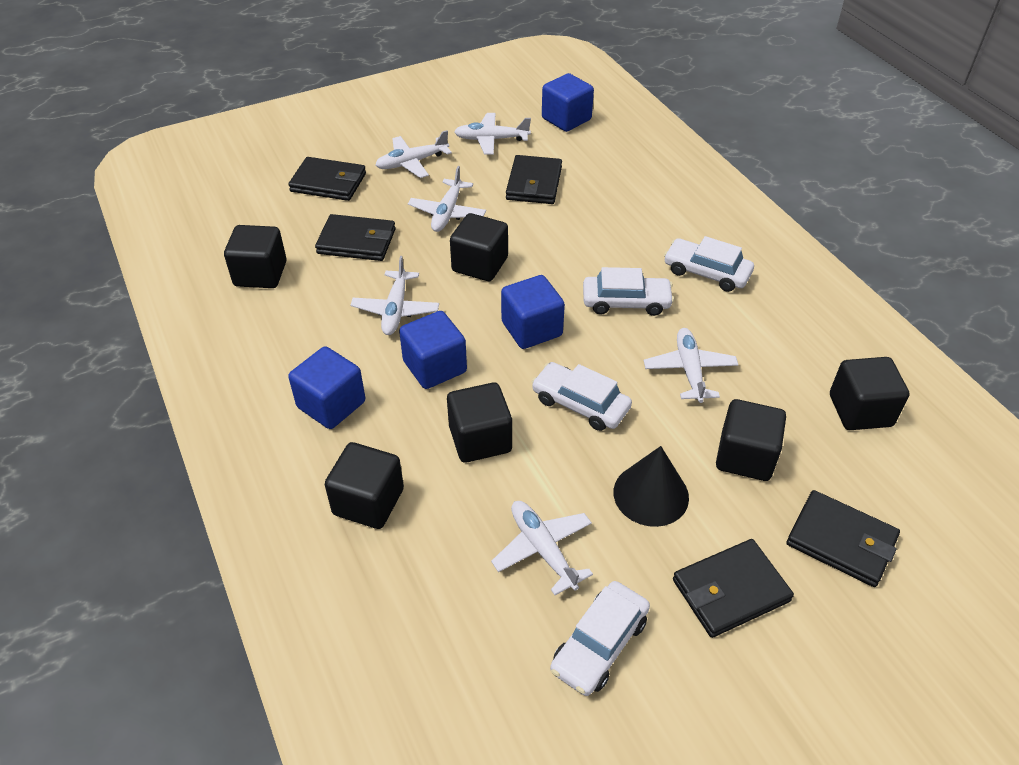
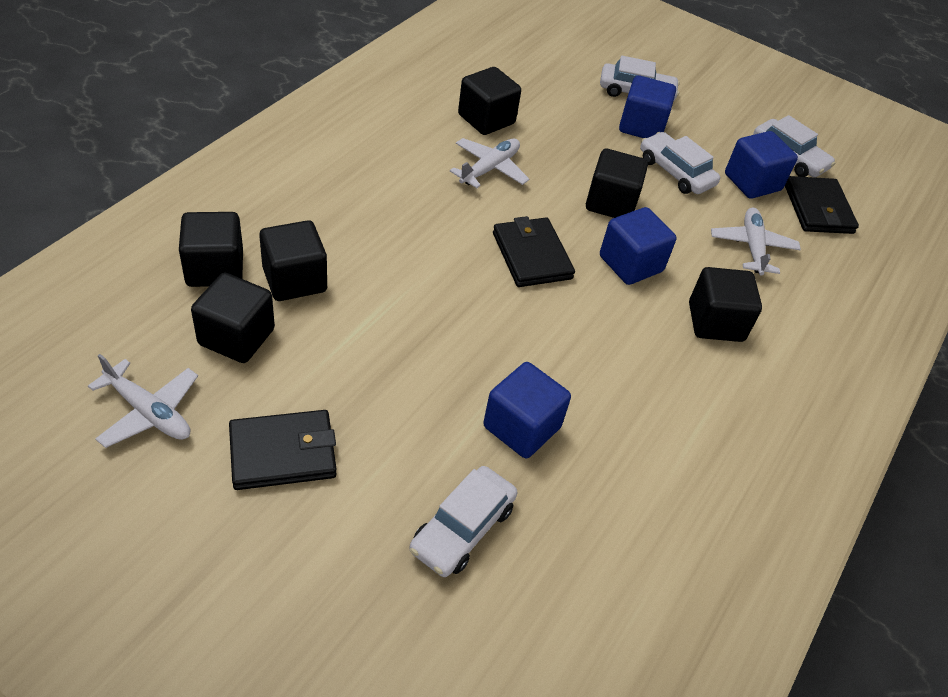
black cone: 1 -> 0
black wallet: 5 -> 3
white plane: 6 -> 3

